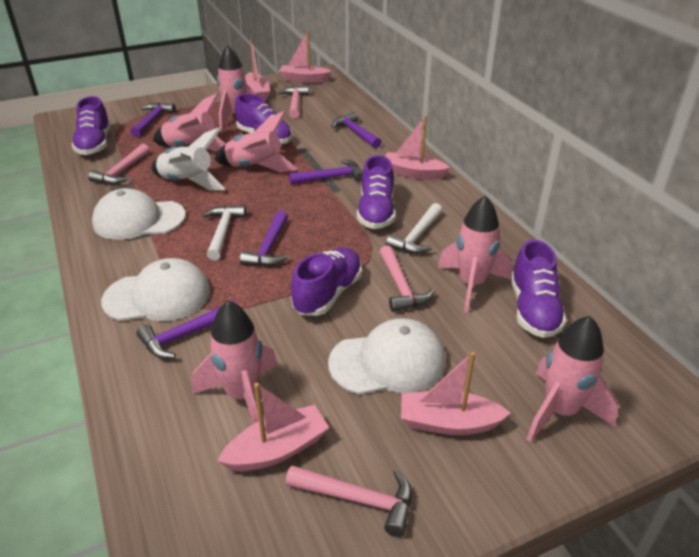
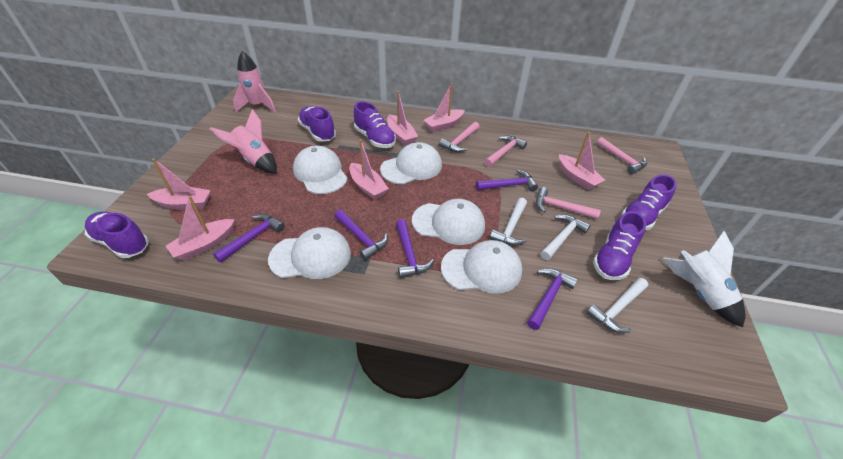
pink boat: 5 -> 6
pink rocket: 6 -> 2
white cap: 3 -> 5
white hammer: 2 -> 3

